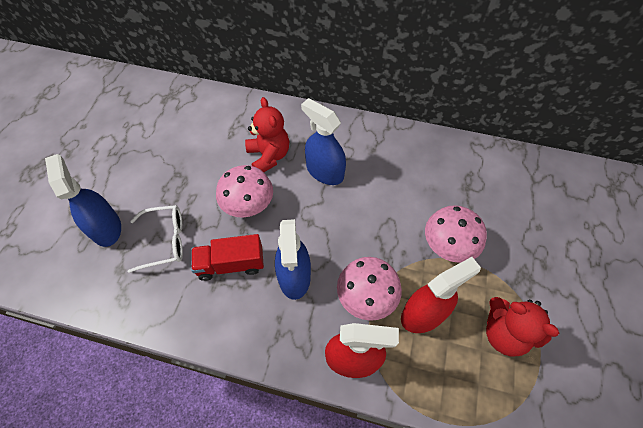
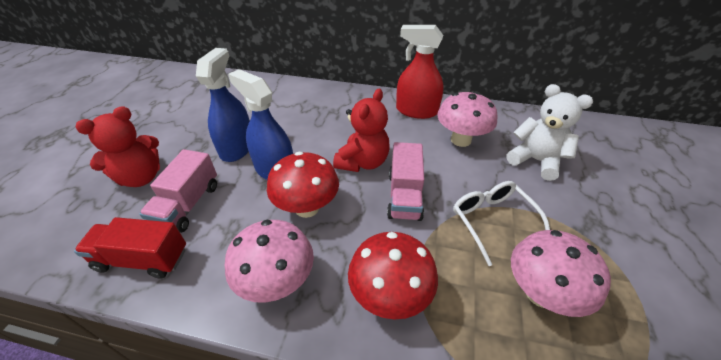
blue spray bottle: 3 -> 2
pink truck: 0 -> 2
red mushroom: 0 -> 2
red spray bottle: 2 -> 1
white teddy bear: 0 -> 1

